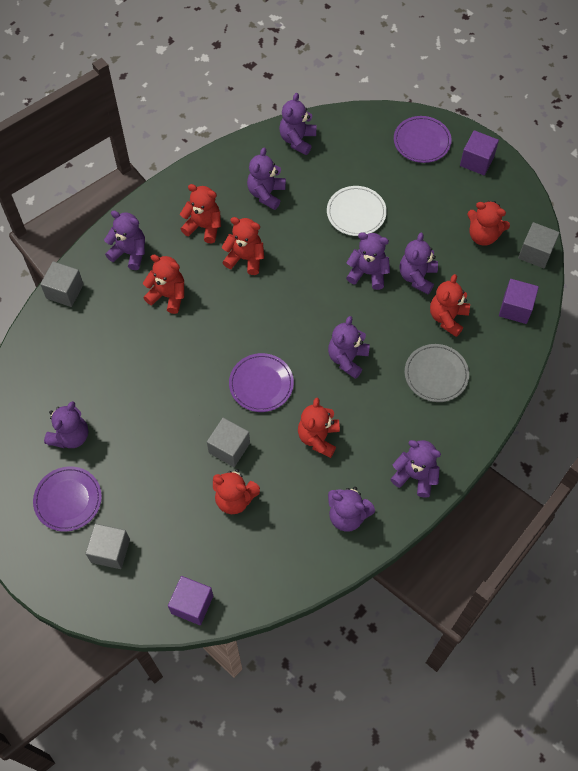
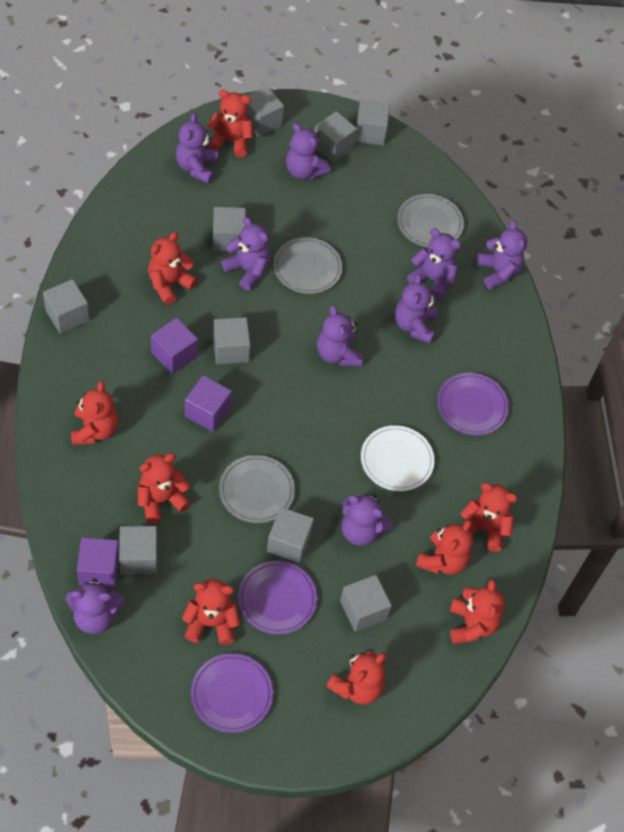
grey cube: 4 -> 9
grey plate: 1 -> 3
red teddy bear: 7 -> 9

